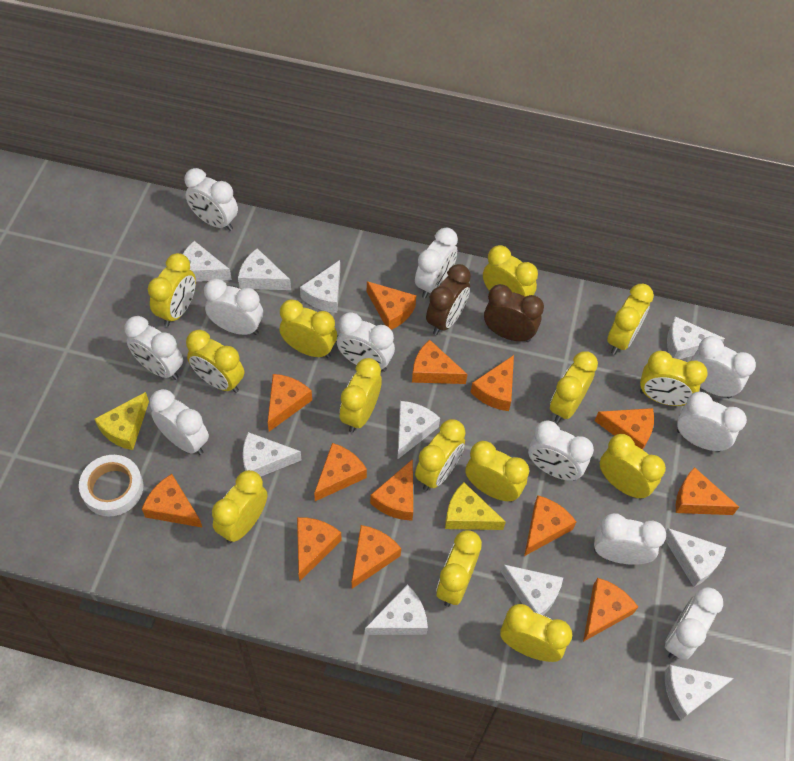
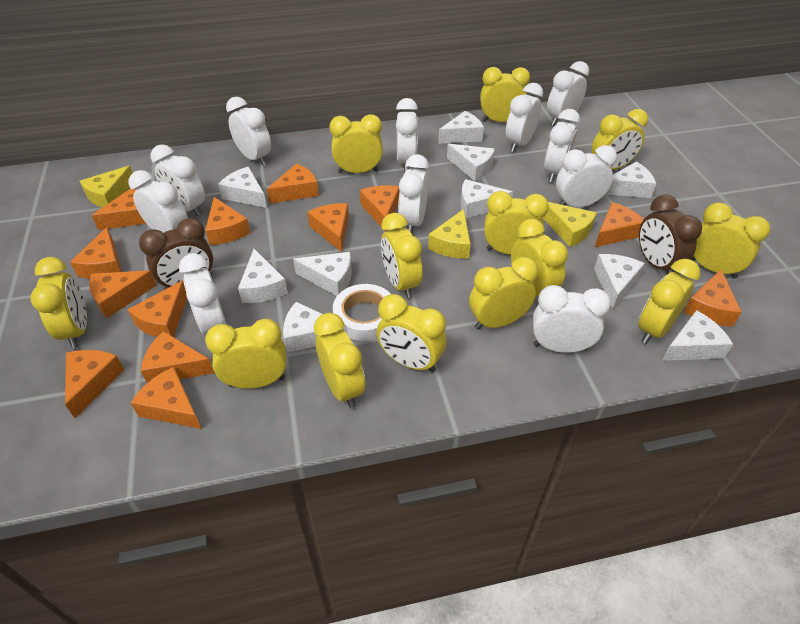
yellow cheese: 2 -> 3
yellow clock: 14 -> 13

